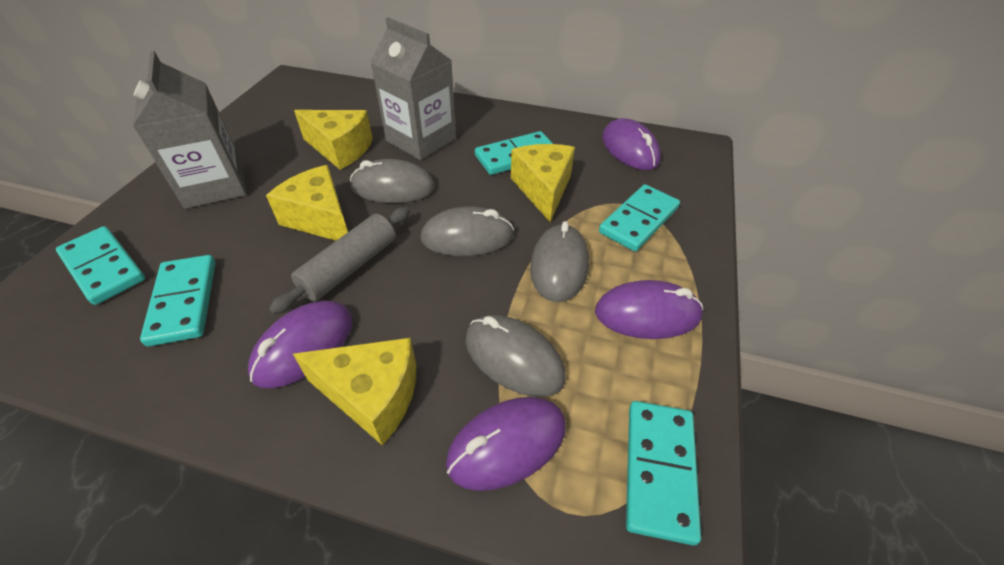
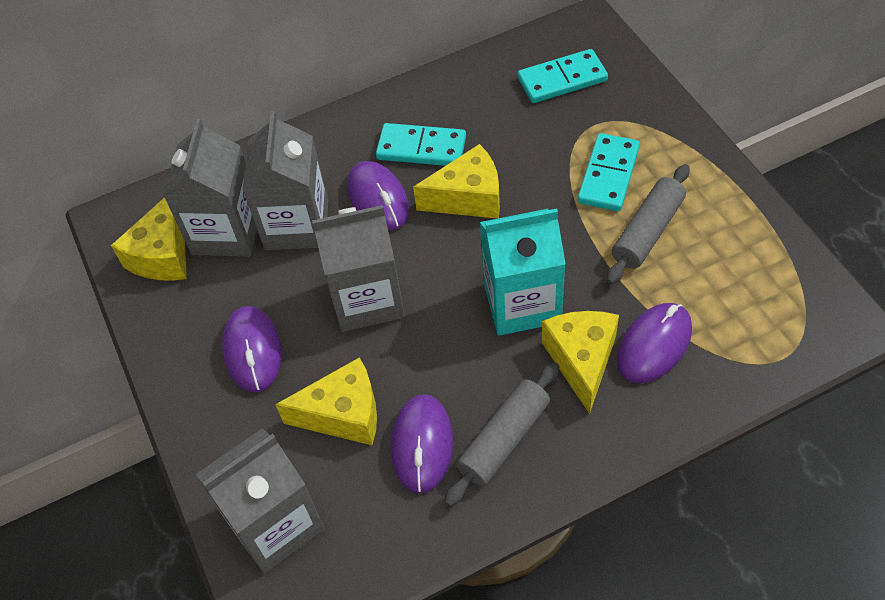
grey carton: 2 -> 4
grey mouse: 4 -> 0
grey rolling pin: 1 -> 2
turquoise carton: 0 -> 1
turquoise domino: 5 -> 3

